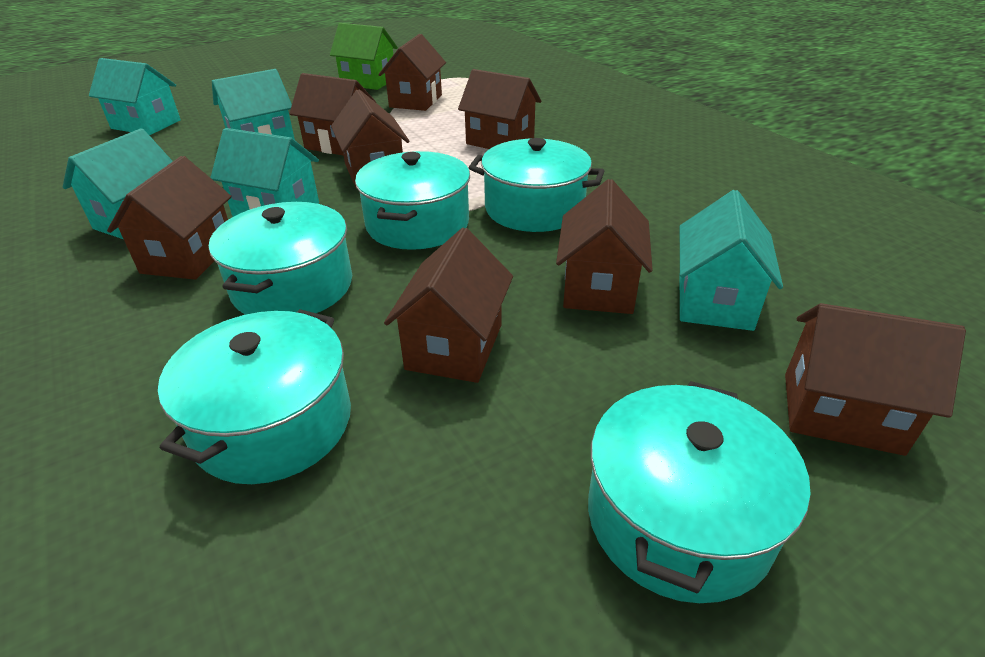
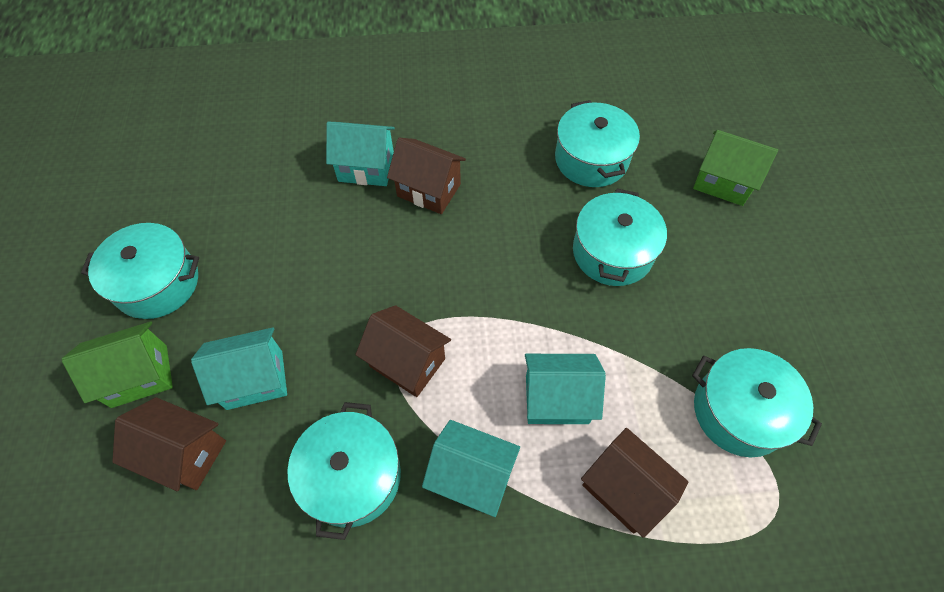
brown house: 8 -> 4
green house: 1 -> 2
turquoise house: 5 -> 4

